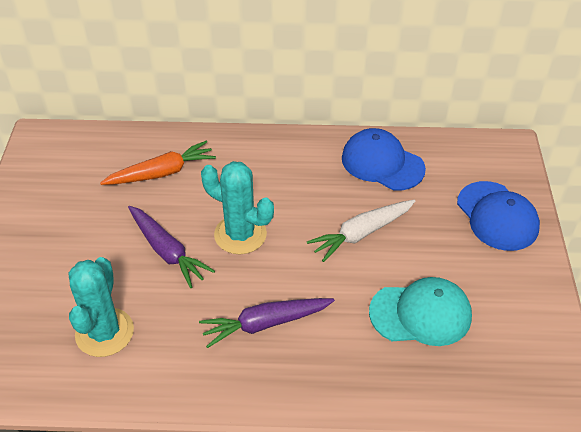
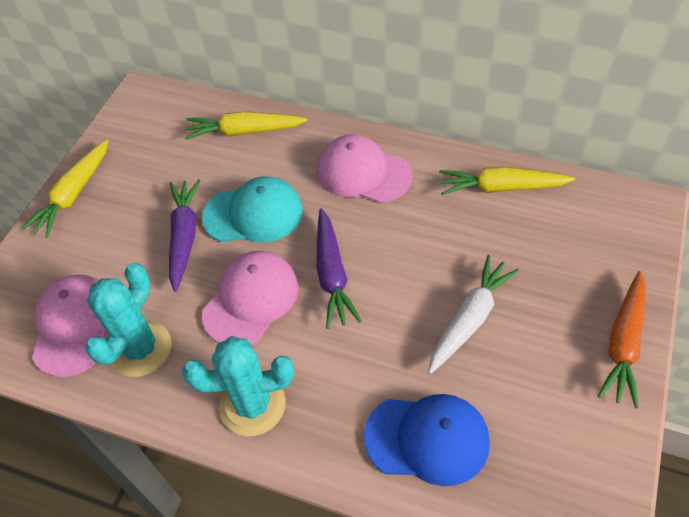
blue cap: 2 -> 1
pink cap: 0 -> 3
yellow carrot: 0 -> 3

